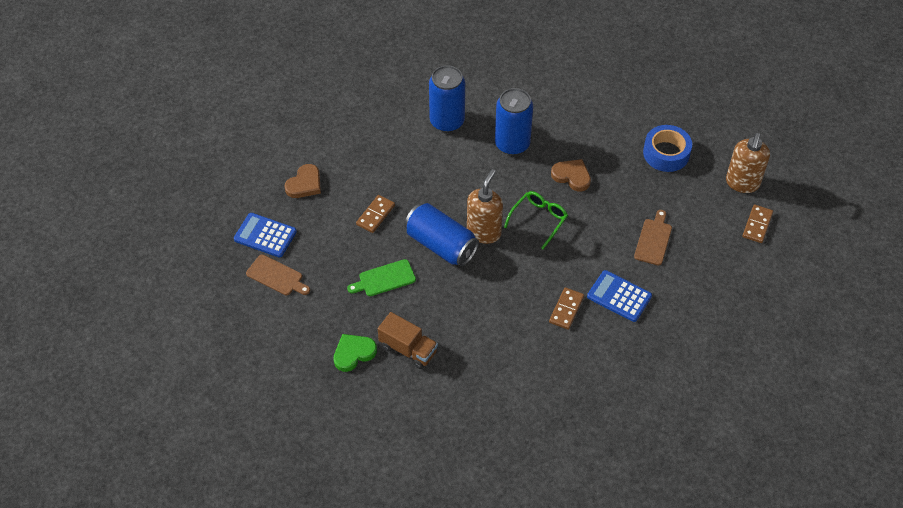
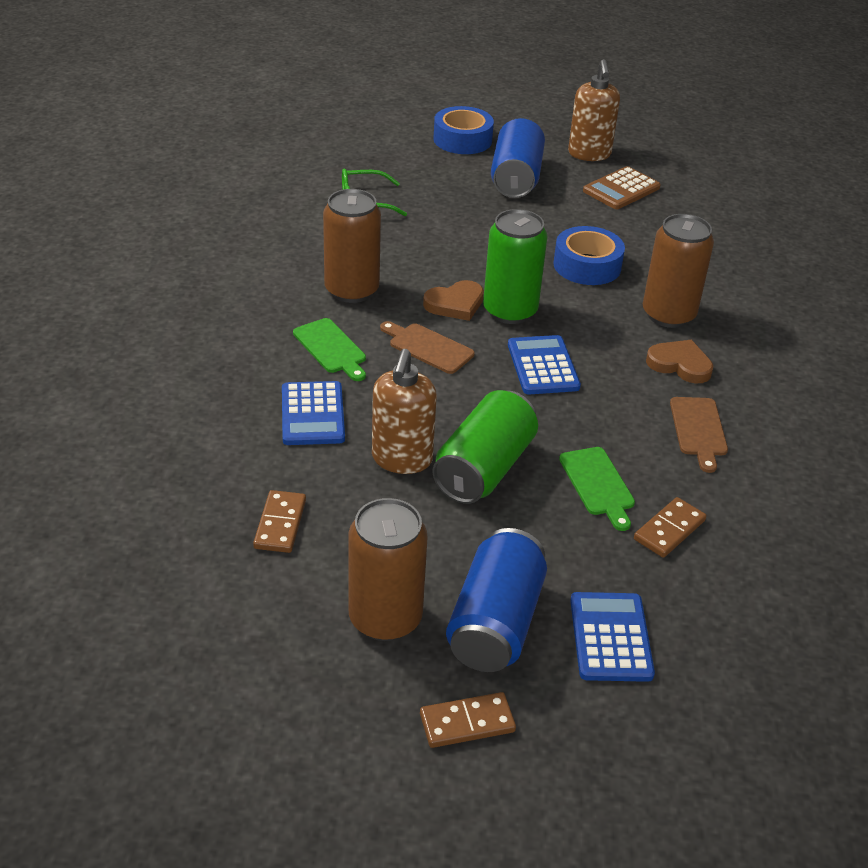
blue calculator: 2 -> 3
blue can: 3 -> 2
blue tape: 1 -> 2
brown calculator: 0 -> 1
brown can: 0 -> 3
brown truck: 1 -> 0
green can: 0 -> 2
green cutting board: 1 -> 2
green heart: 1 -> 0

